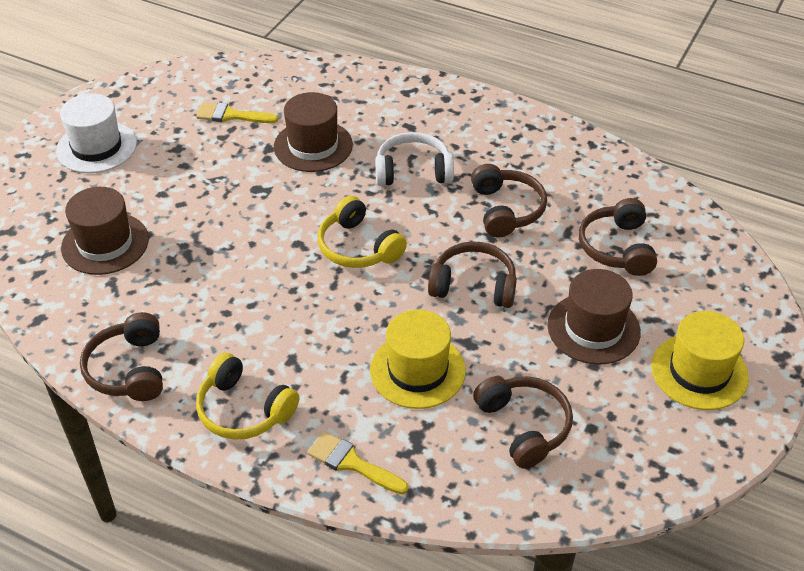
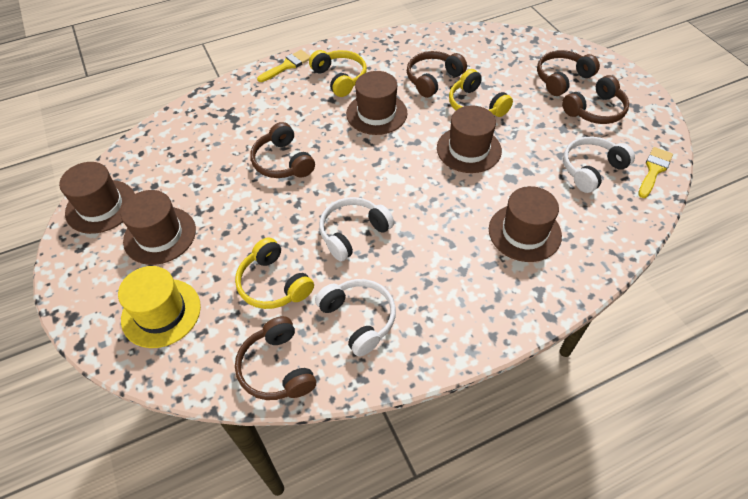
brown hat: 3 -> 5
white hat: 1 -> 0
white headphones: 1 -> 3
yellow hat: 2 -> 1
yellow headphones: 2 -> 3

